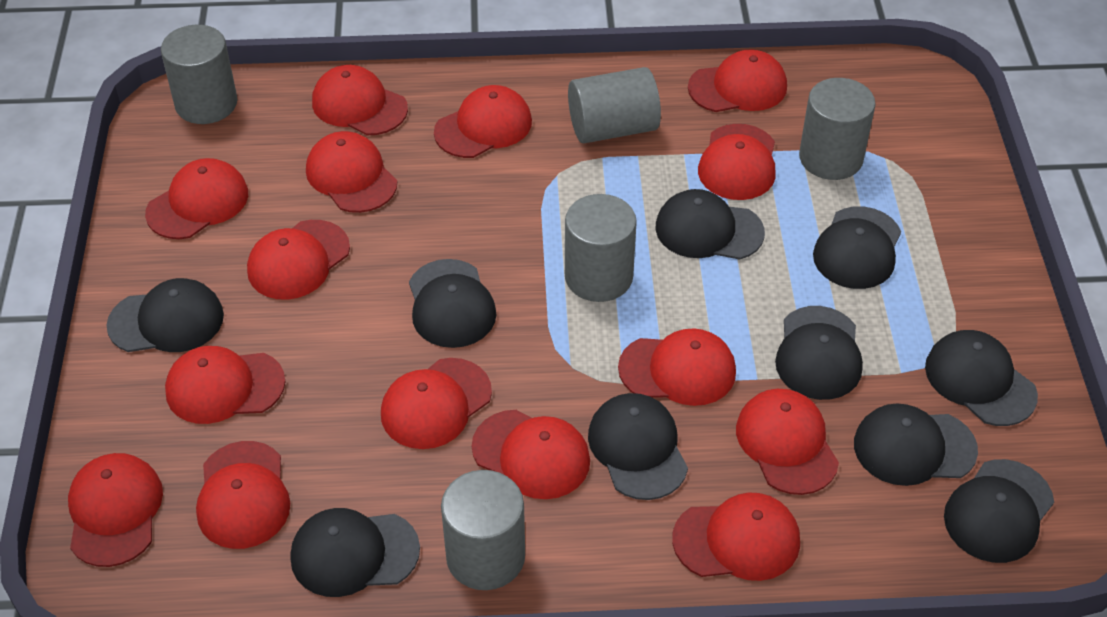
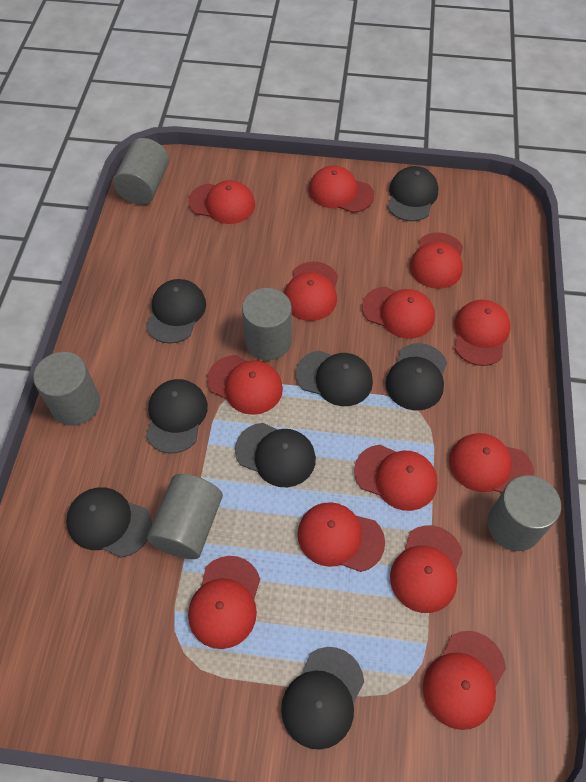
black cap: 10 -> 8
red cap: 15 -> 13

